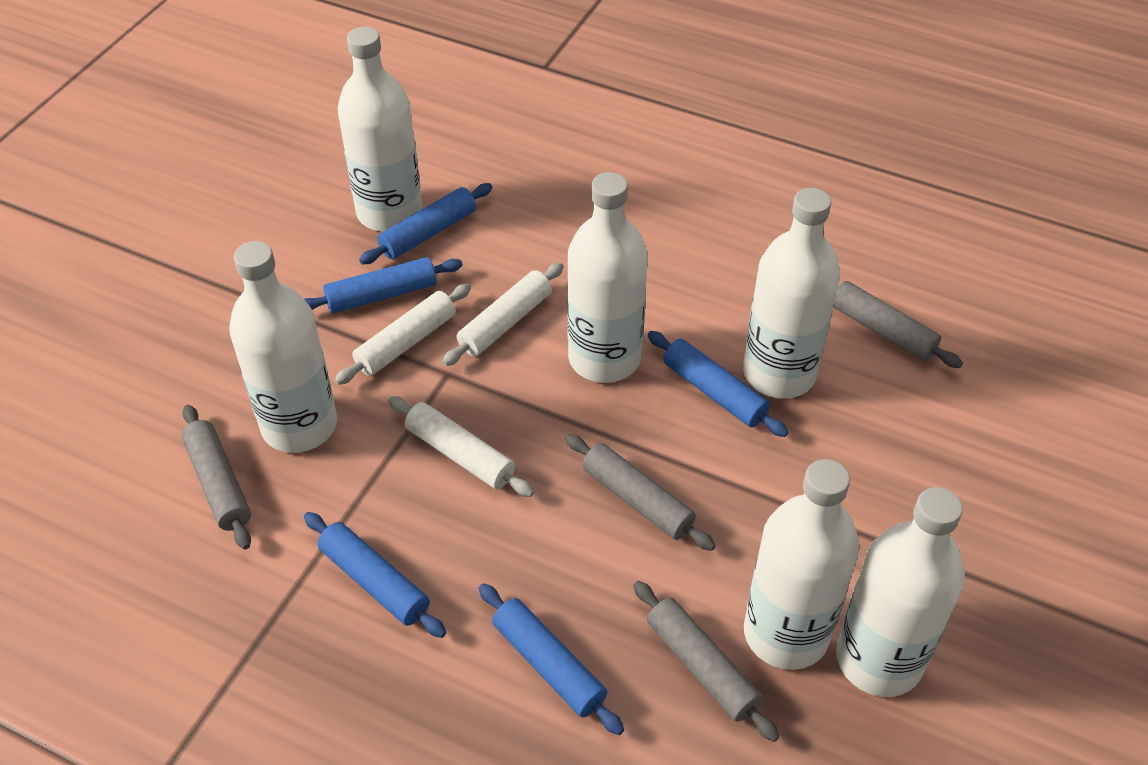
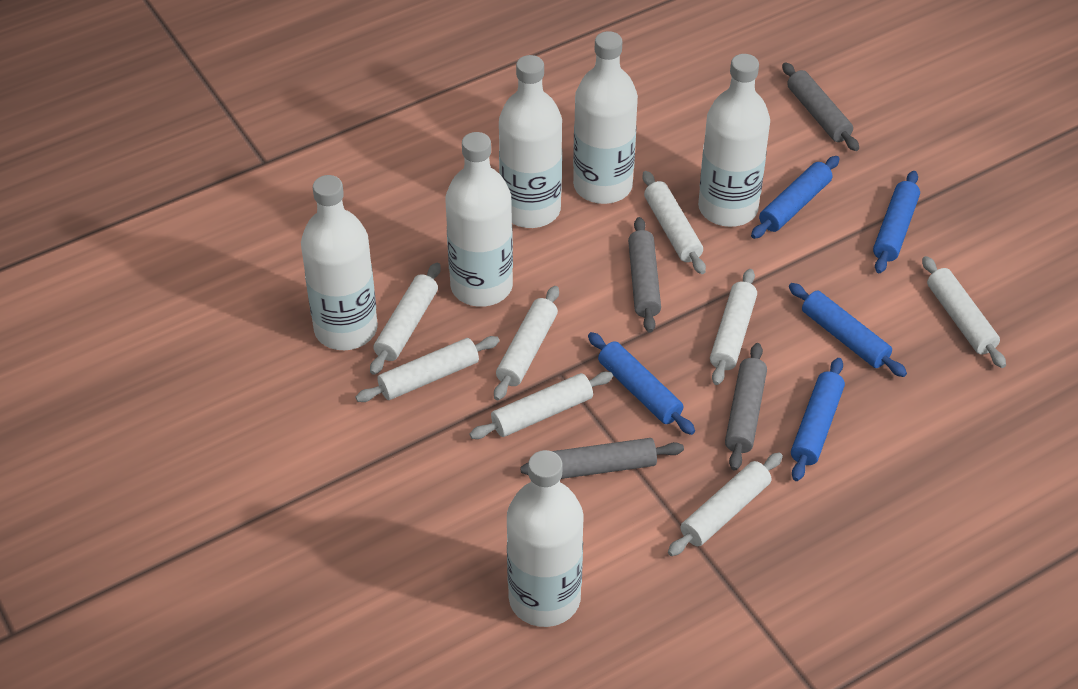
white rolling pin: 3 -> 8

